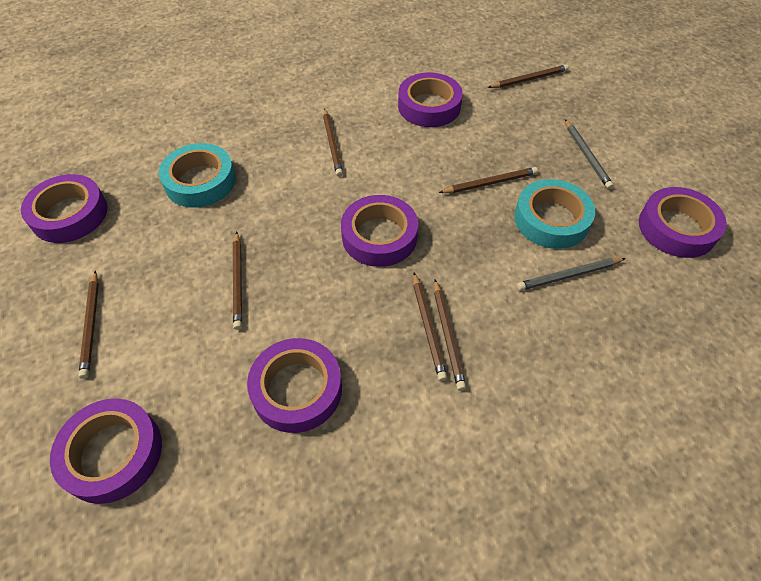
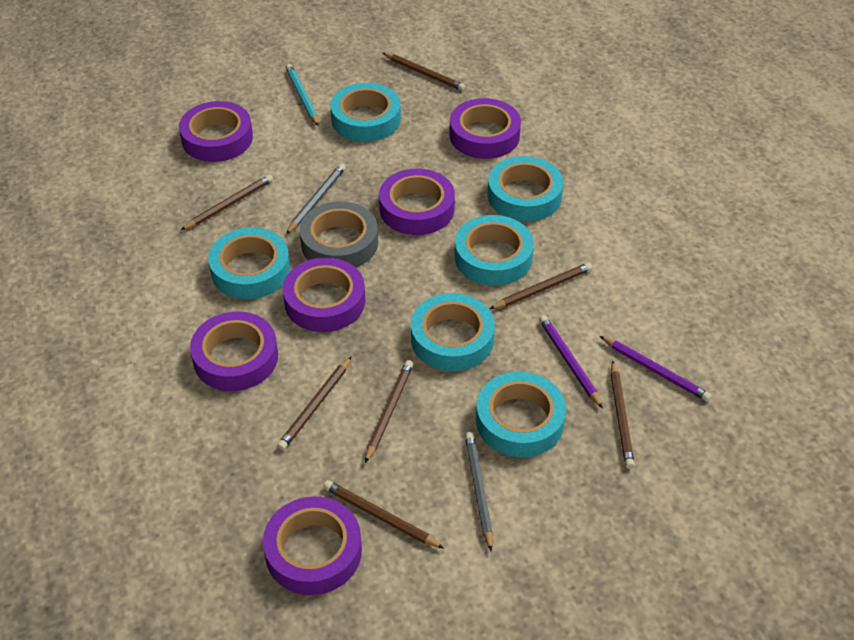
grey tape: 0 -> 1
purple pencil: 0 -> 2
turquoise pencil: 0 -> 1
turquoise tape: 2 -> 6

